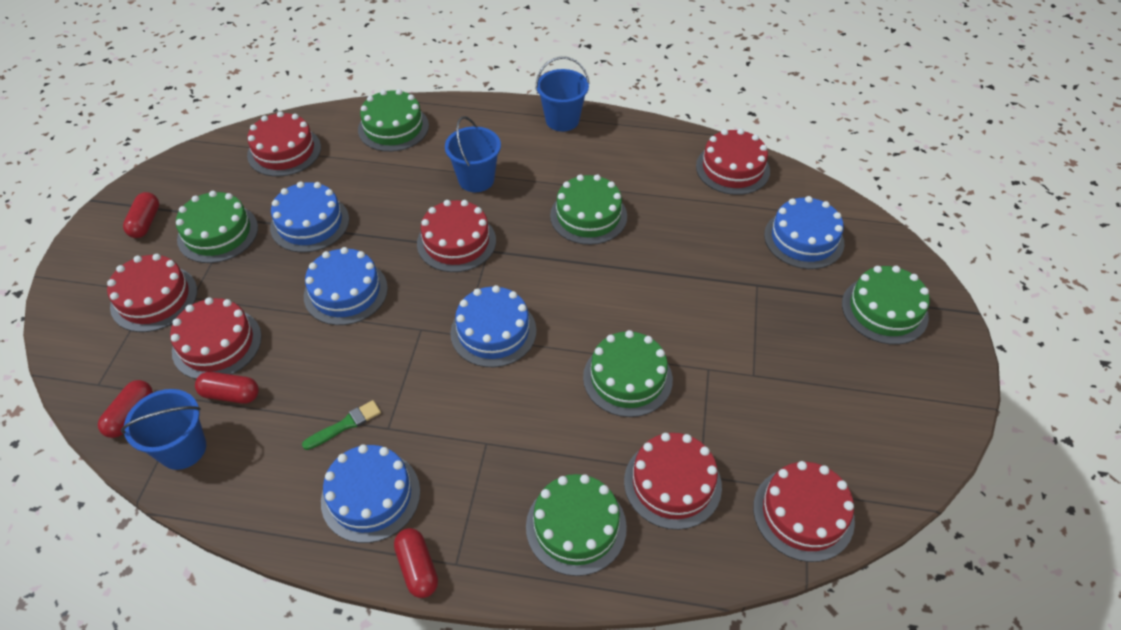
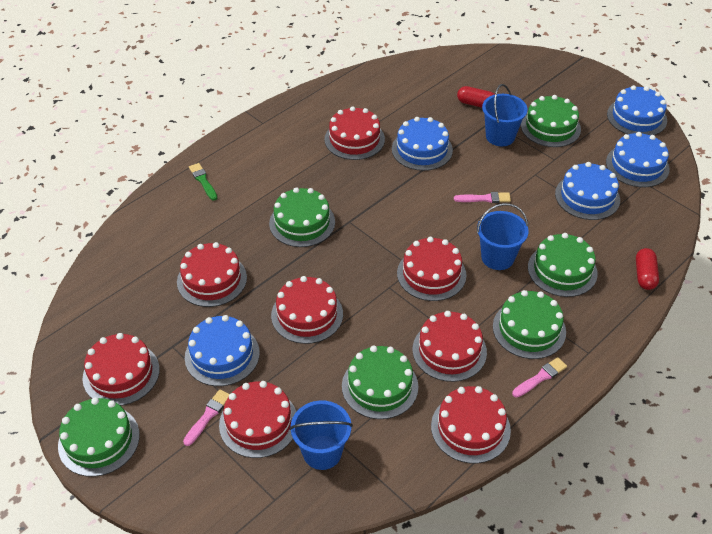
pink brush: 0 -> 3
red cake: 7 -> 8
red capsule: 4 -> 2

